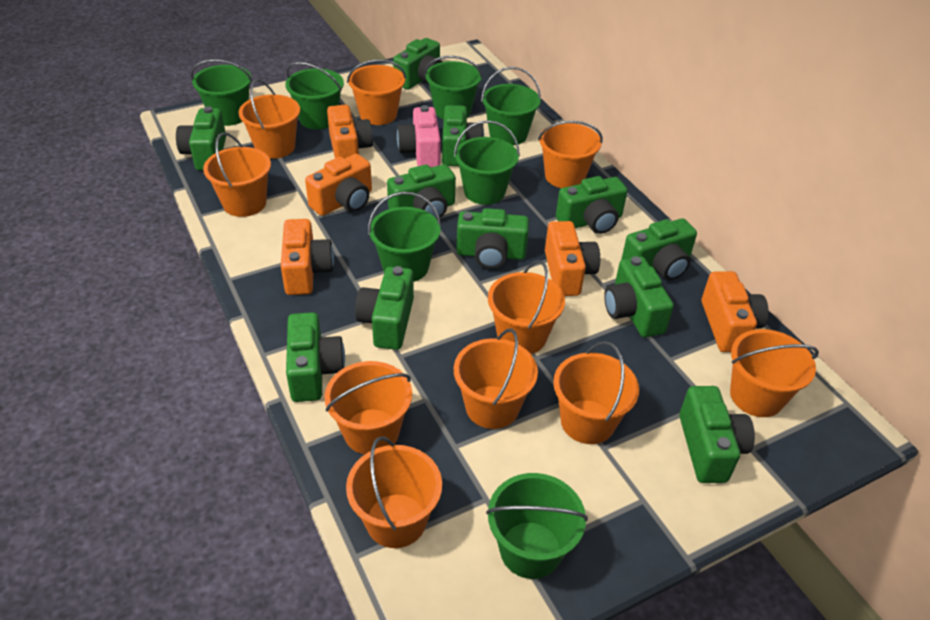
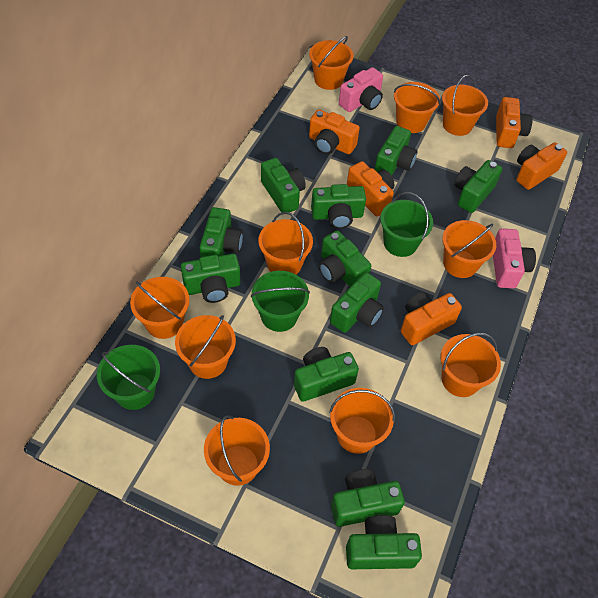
green bucket: 7 -> 3
pink camera: 1 -> 2

